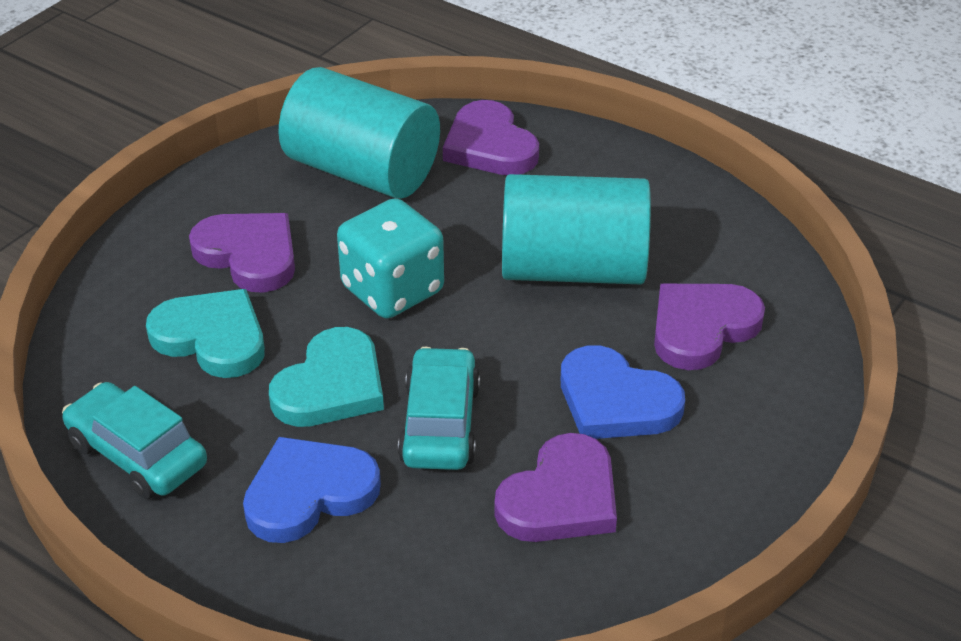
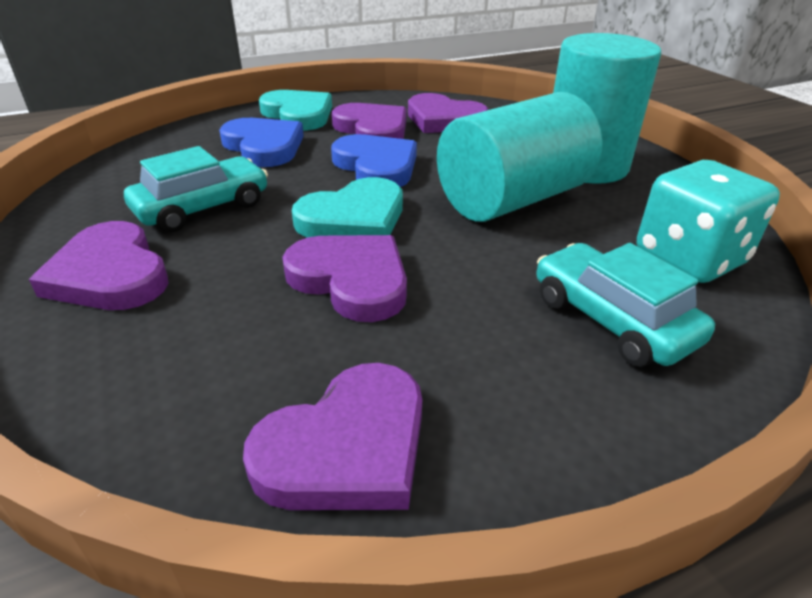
purple heart: 4 -> 5

